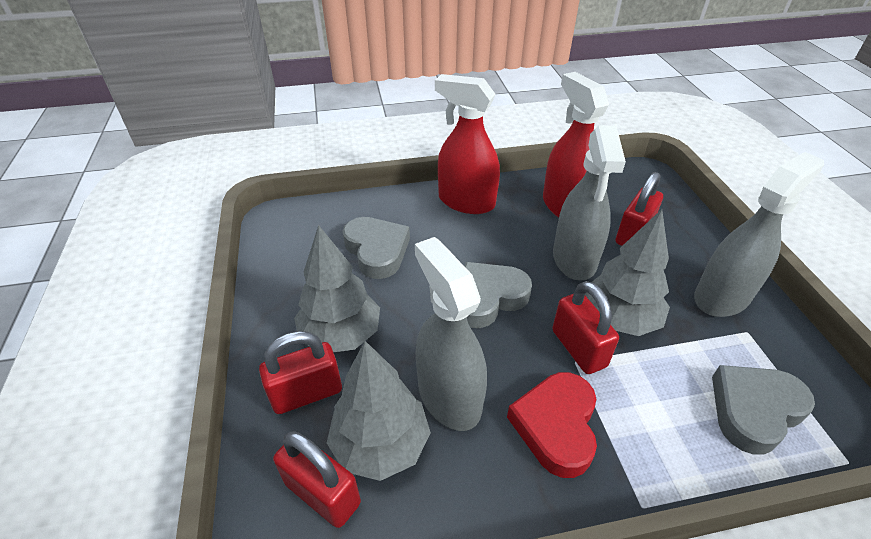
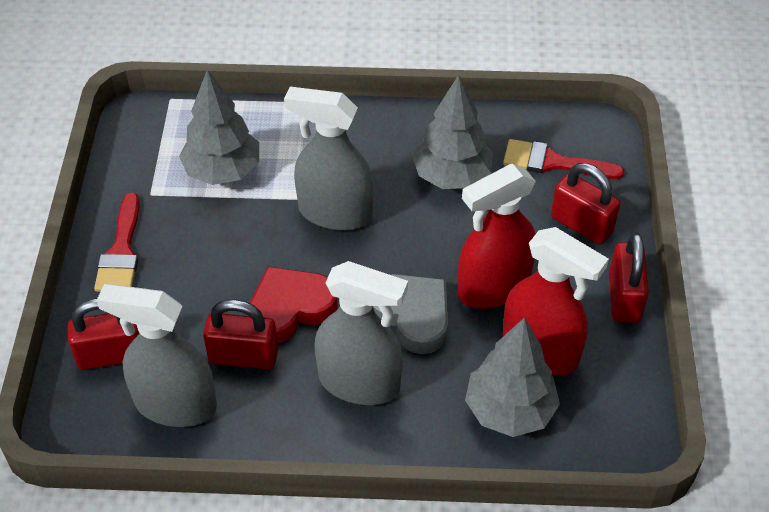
grey heart: 3 -> 1
red brush: 0 -> 2

